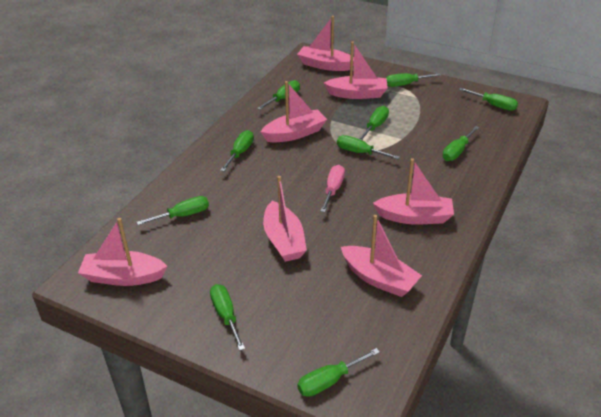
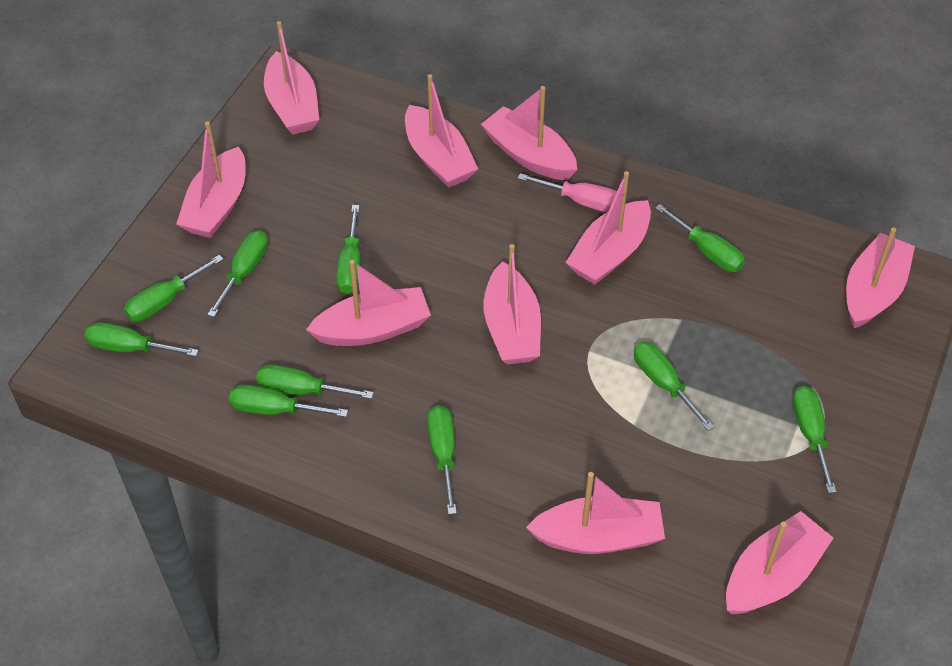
pink boat: 7 -> 10

